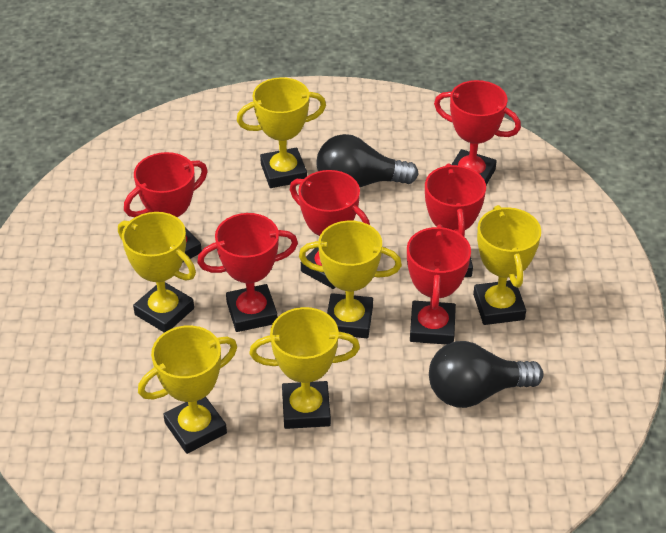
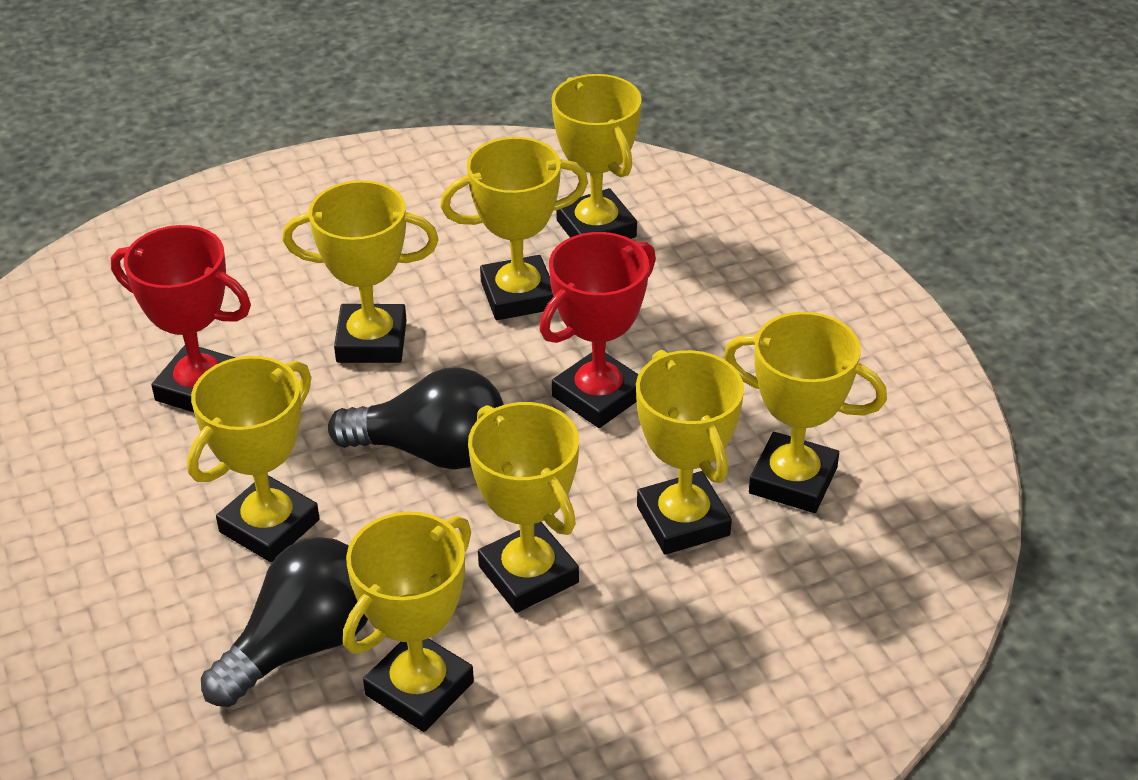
red trophy: 6 -> 2
yellow trophy: 6 -> 8

